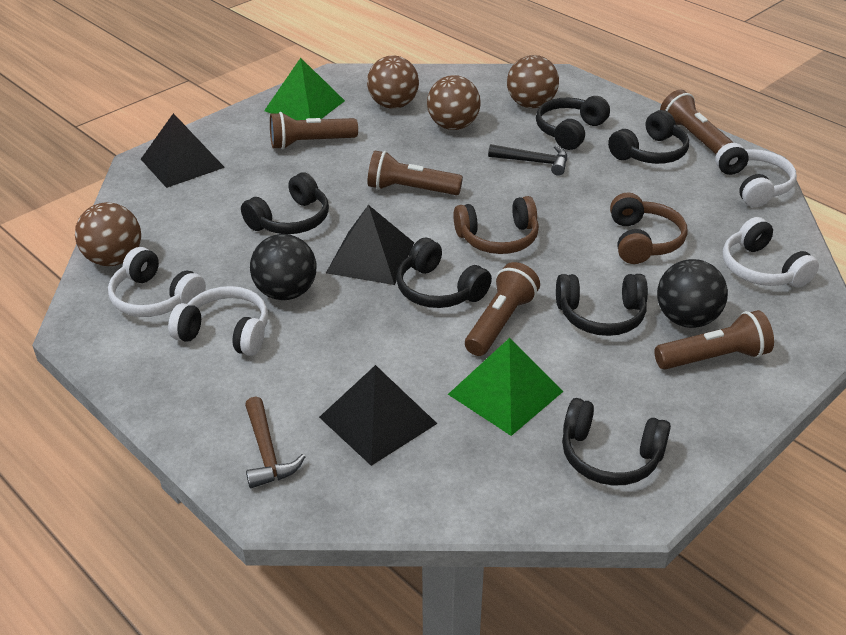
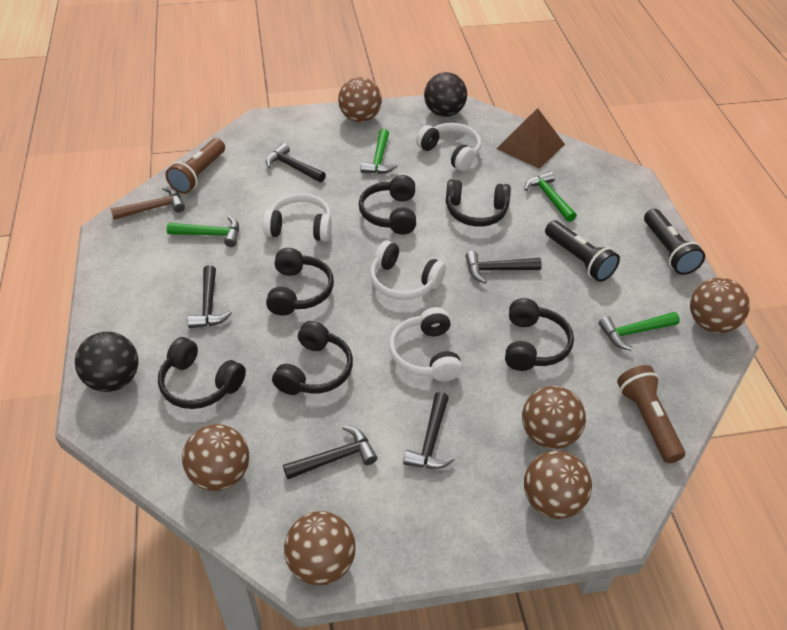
black flashlight: 0 -> 2
black hammer: 1 -> 5
black pyramid: 3 -> 0
brown ball: 4 -> 6
brown flashlight: 5 -> 2
brown headphones: 2 -> 0
brown pyramid: 0 -> 1
green hammer: 0 -> 4
green pyramid: 2 -> 0

